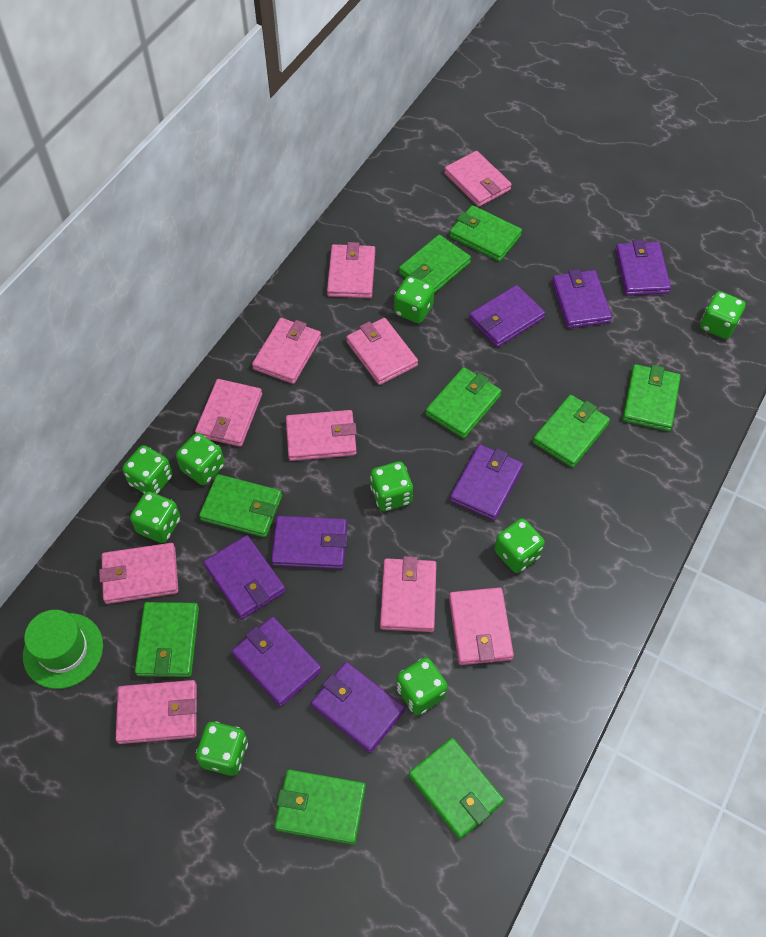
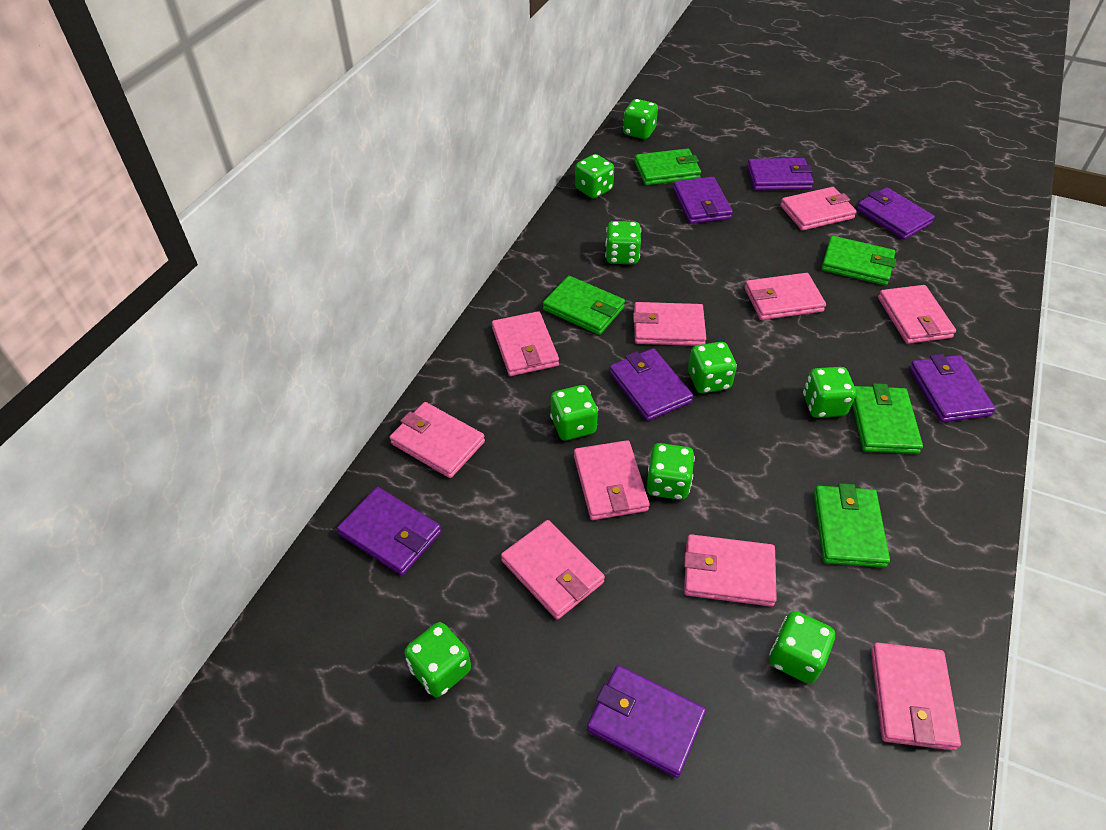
green hat: 1 -> 0
green wallet: 9 -> 5
purple wallet: 8 -> 7

